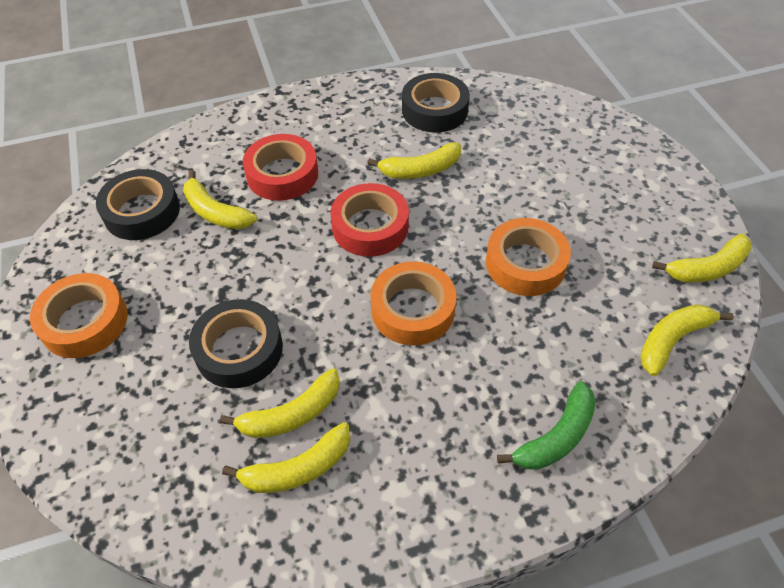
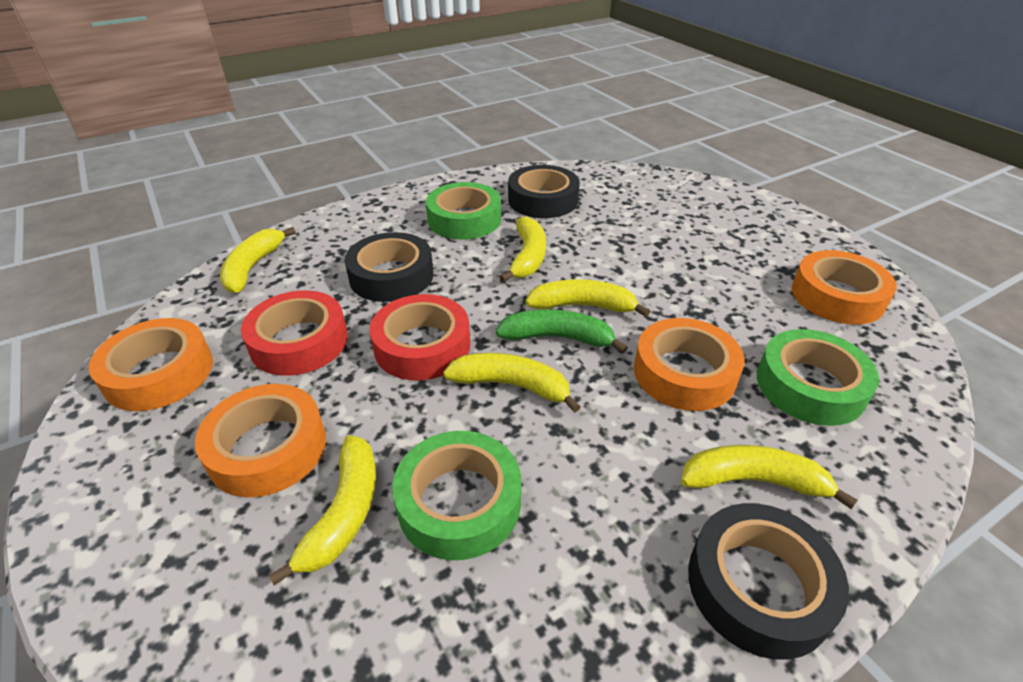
green tape: 0 -> 3
orange tape: 3 -> 4

